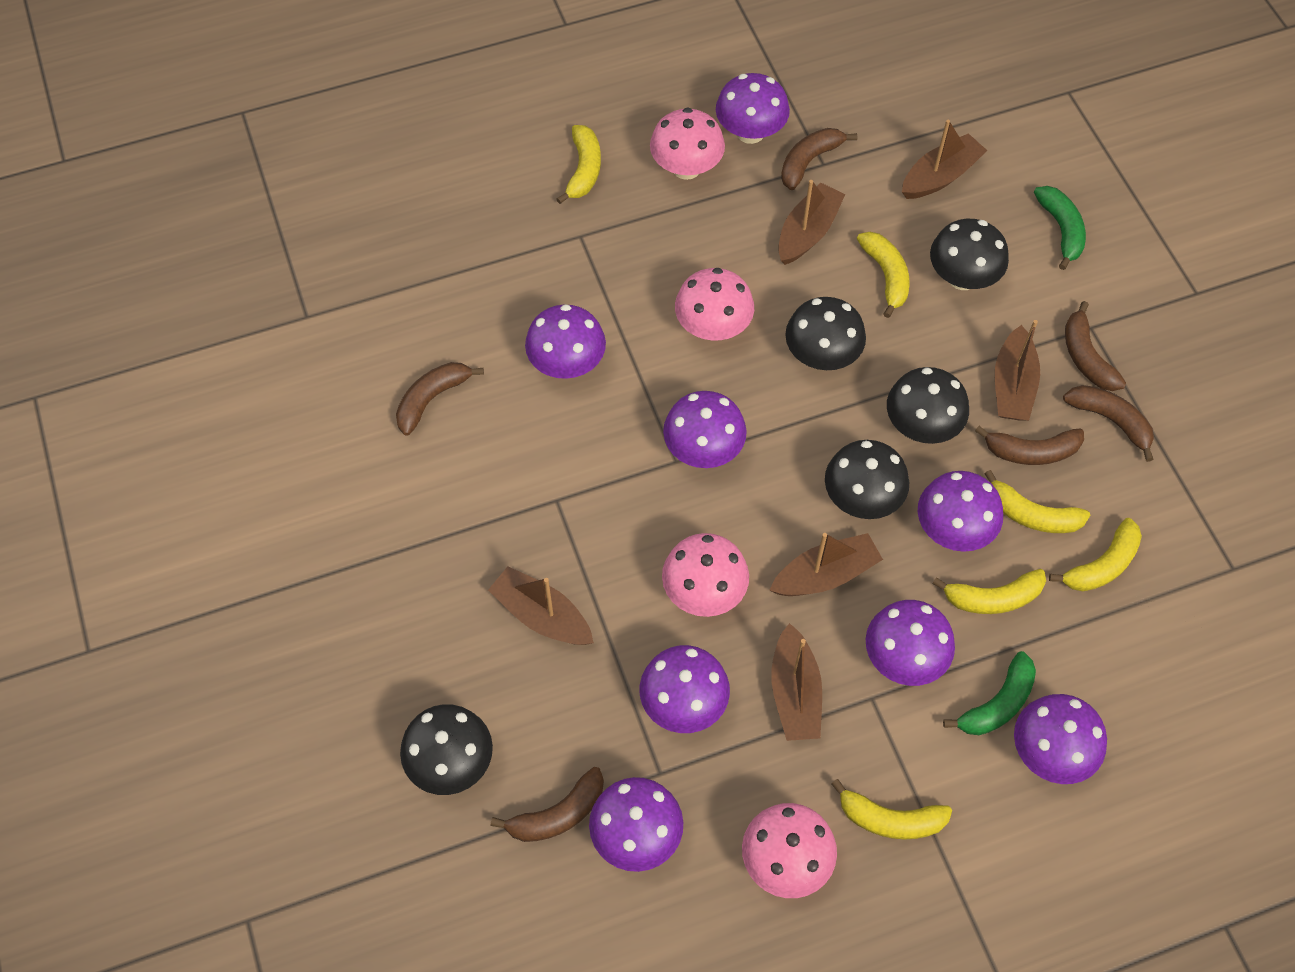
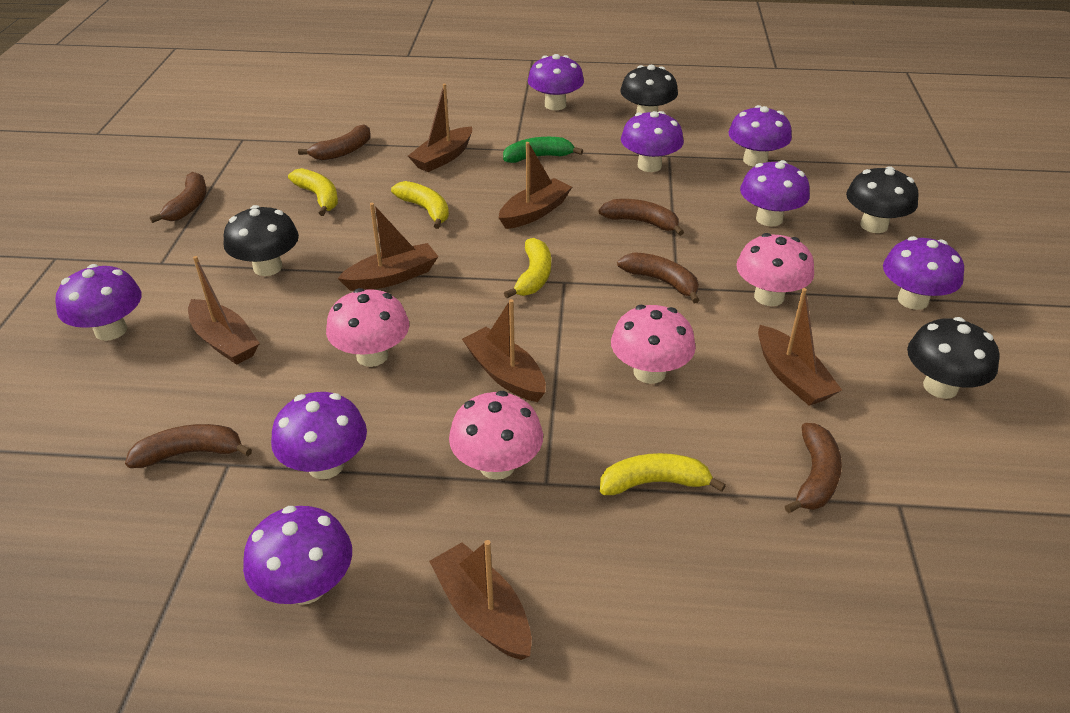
black mushroom: 5 -> 4
brown boat: 6 -> 7
green banana: 2 -> 1
yellow banana: 6 -> 4

